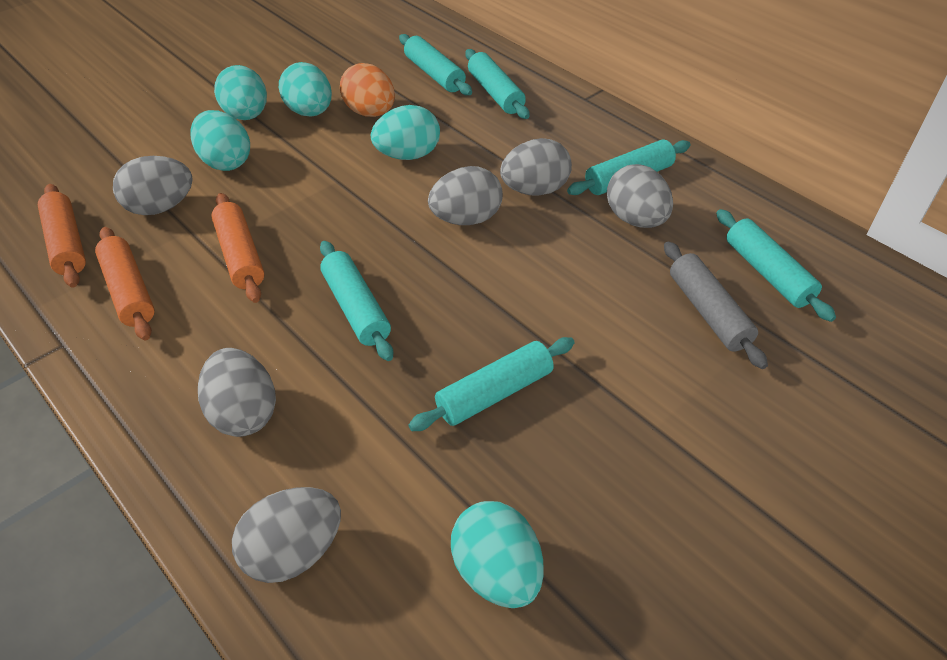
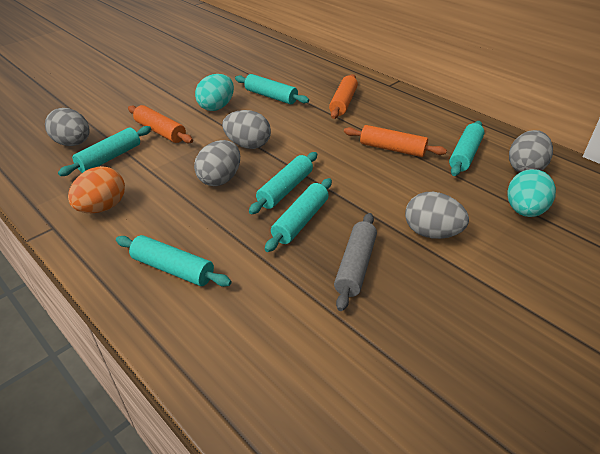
grey egg: 6 -> 5
turquoise egg: 5 -> 2

